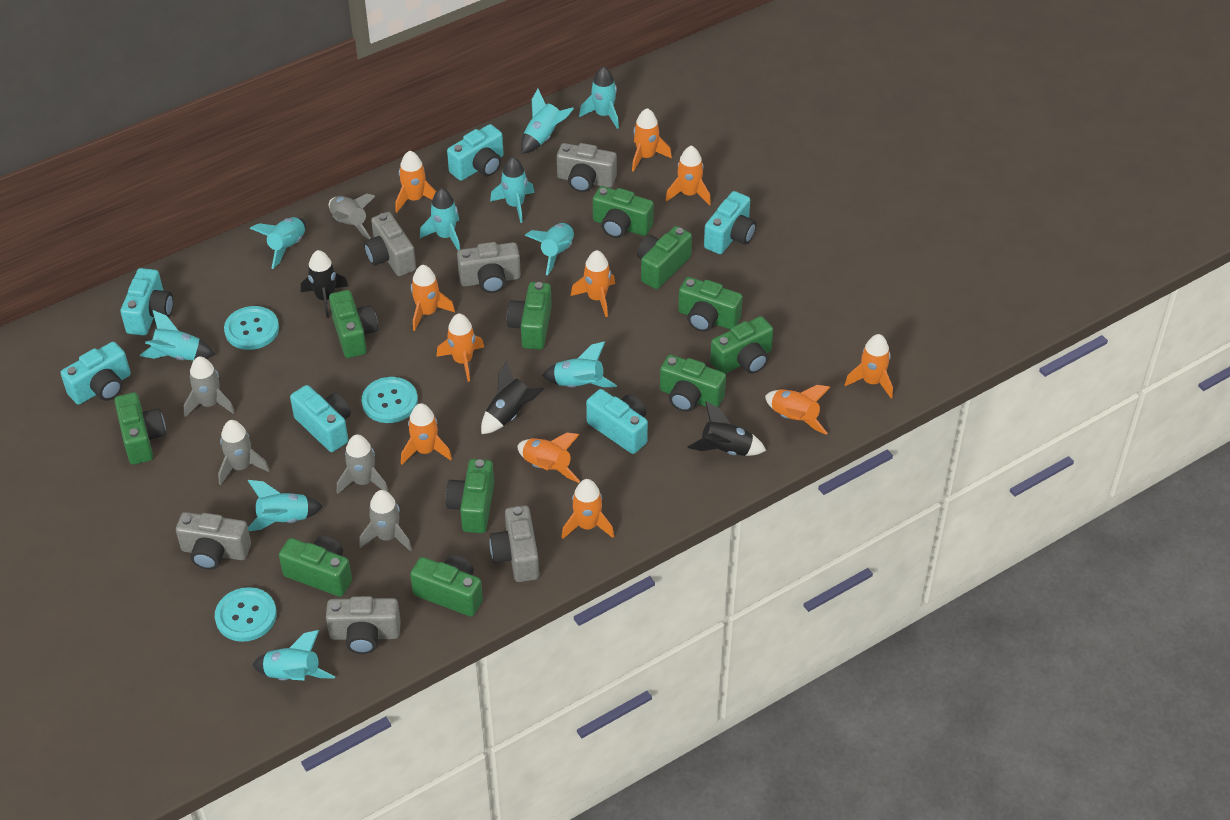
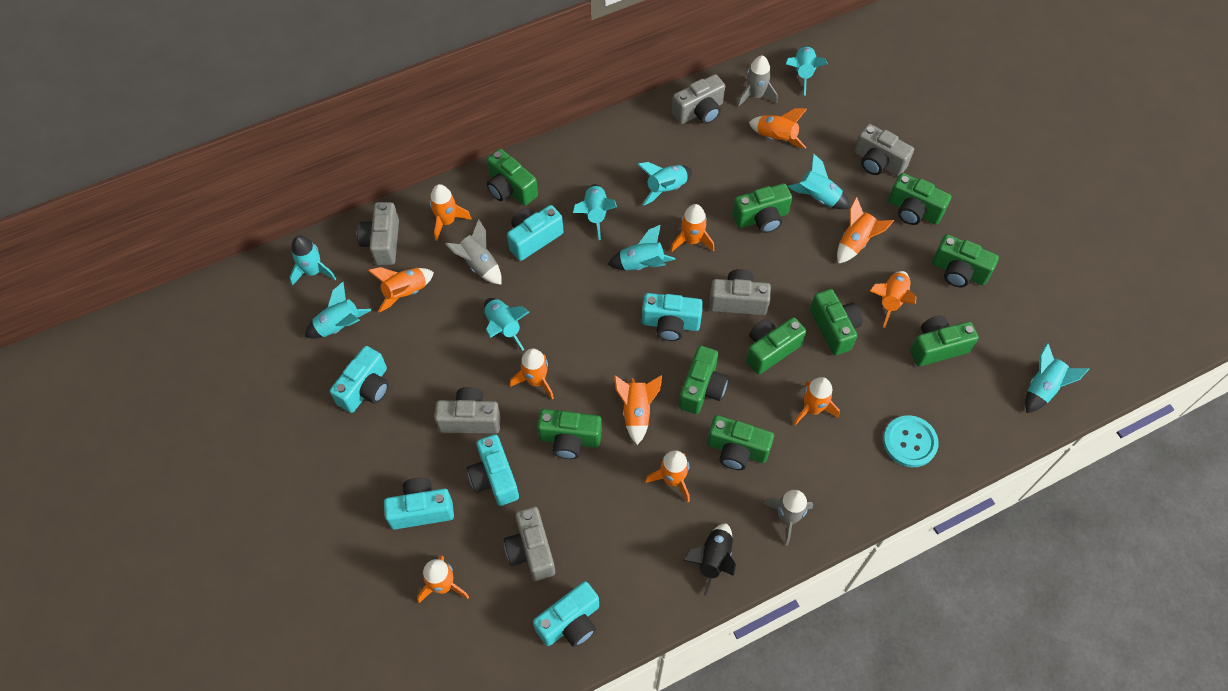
black rocket: 3 -> 1
green camera: 11 -> 10
grey rocket: 5 -> 3
turquoise button: 3 -> 1
turquoise rocket: 10 -> 9

